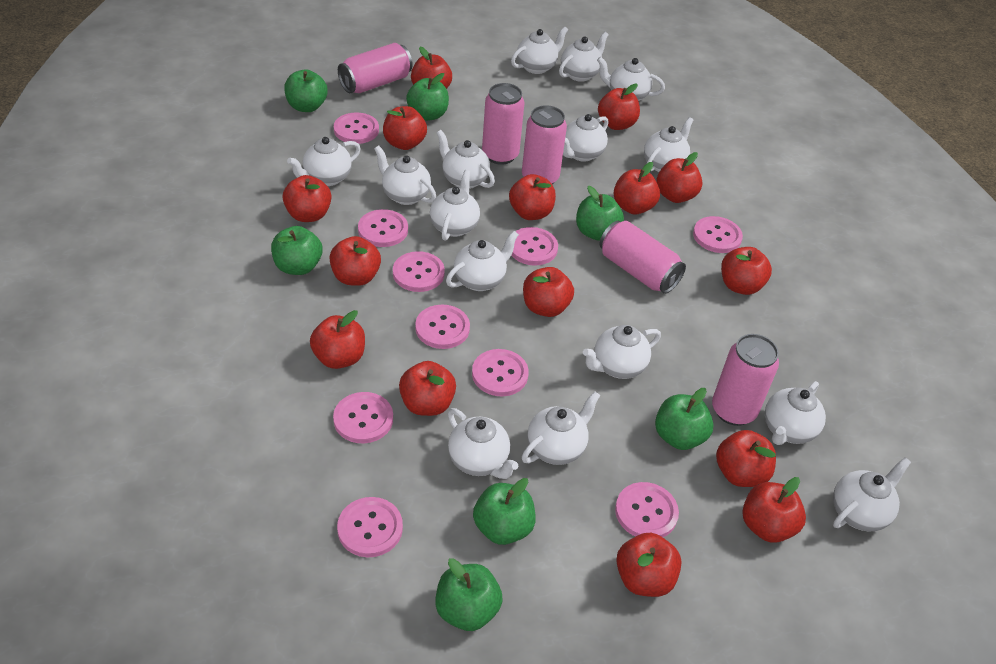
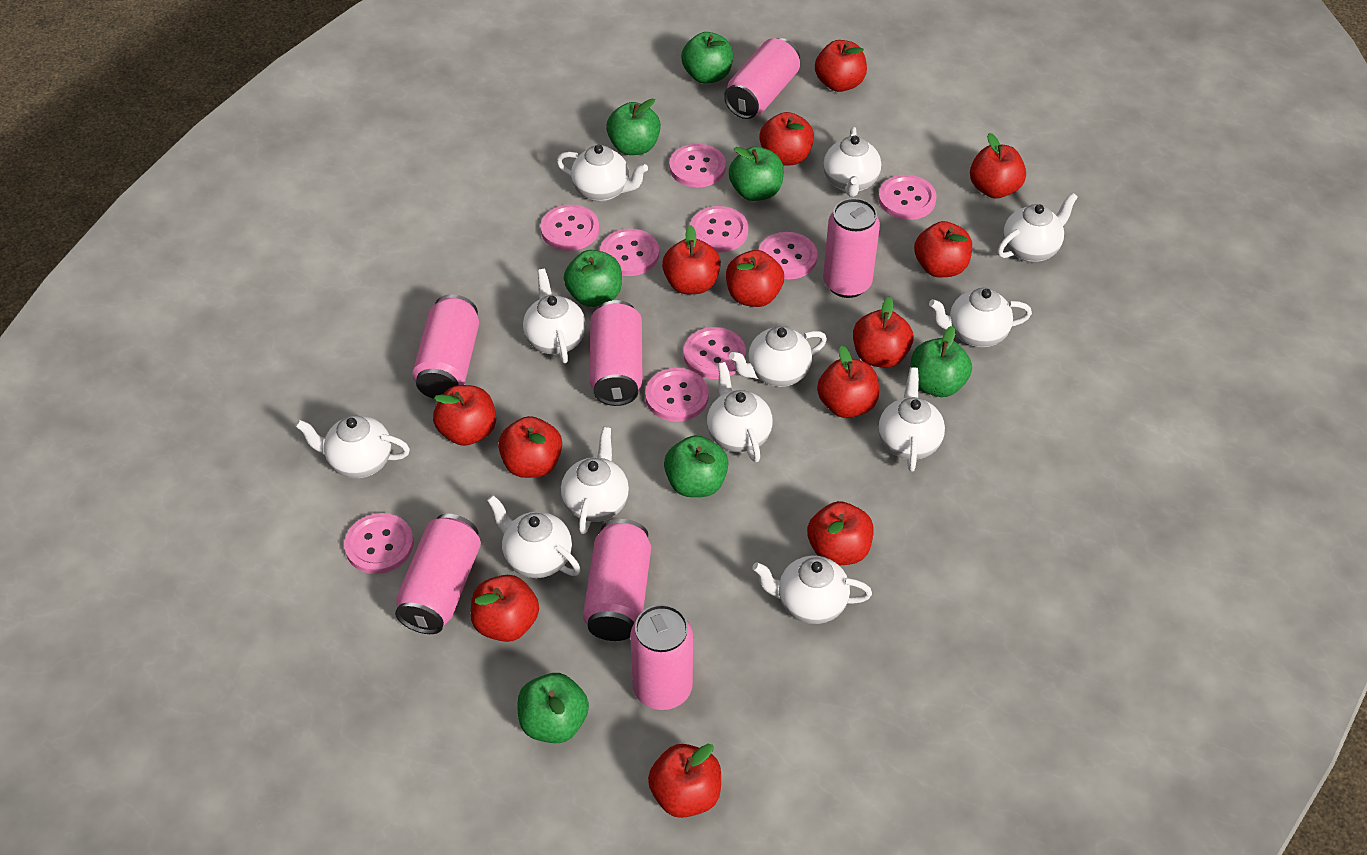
pink button: 10 -> 9
pink can: 5 -> 7
red apple: 15 -> 13
white teapot: 15 -> 12

